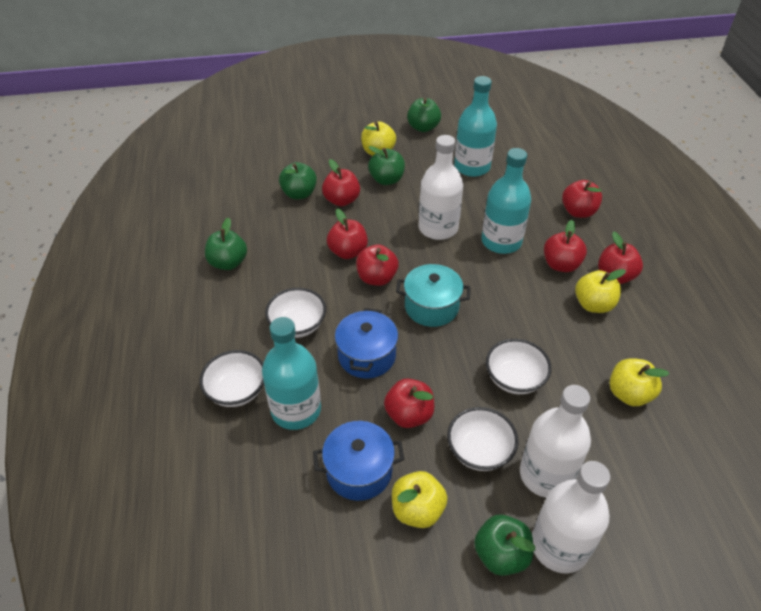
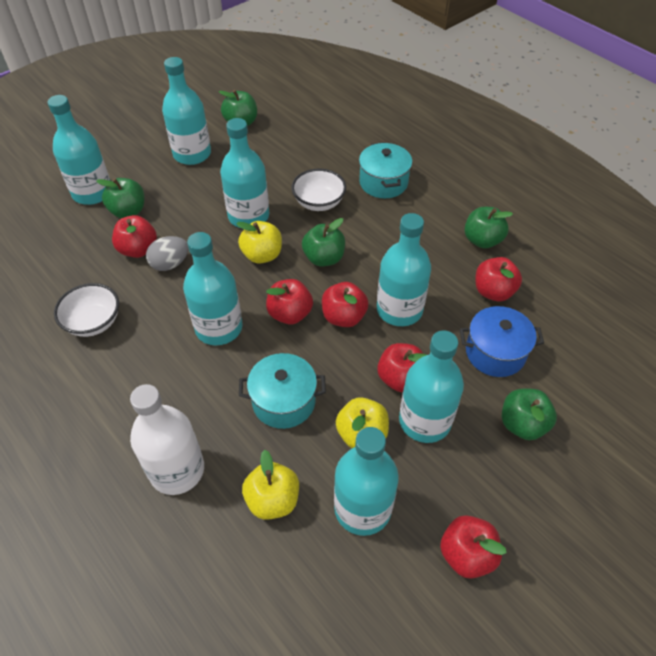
blue pot: 2 -> 1
grey egg: 0 -> 1
red apple: 7 -> 6
turquoise bottle: 3 -> 7
turquoise pot: 1 -> 2
white bottle: 3 -> 1
white bowl: 4 -> 2
yellow apple: 4 -> 3

